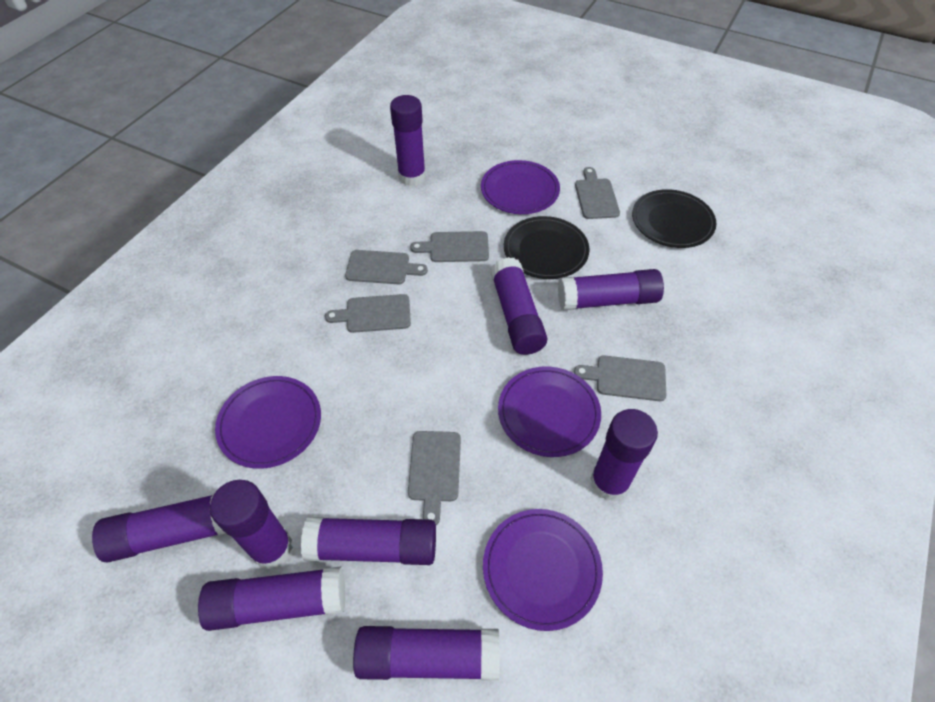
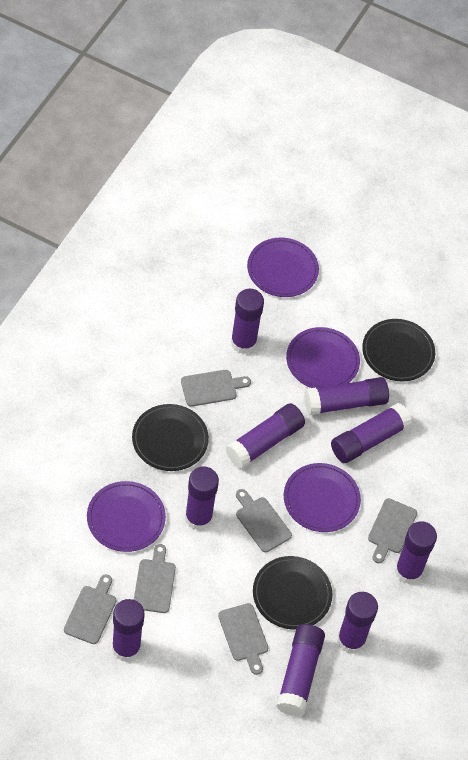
black plate: 2 -> 3

